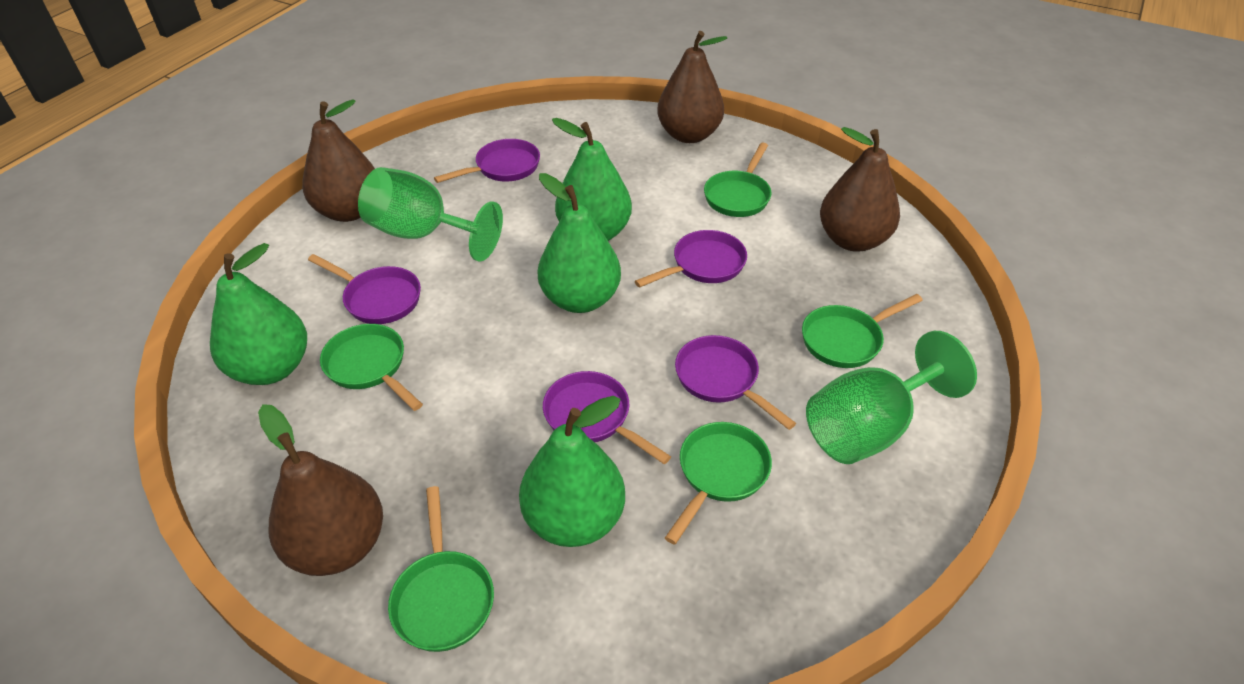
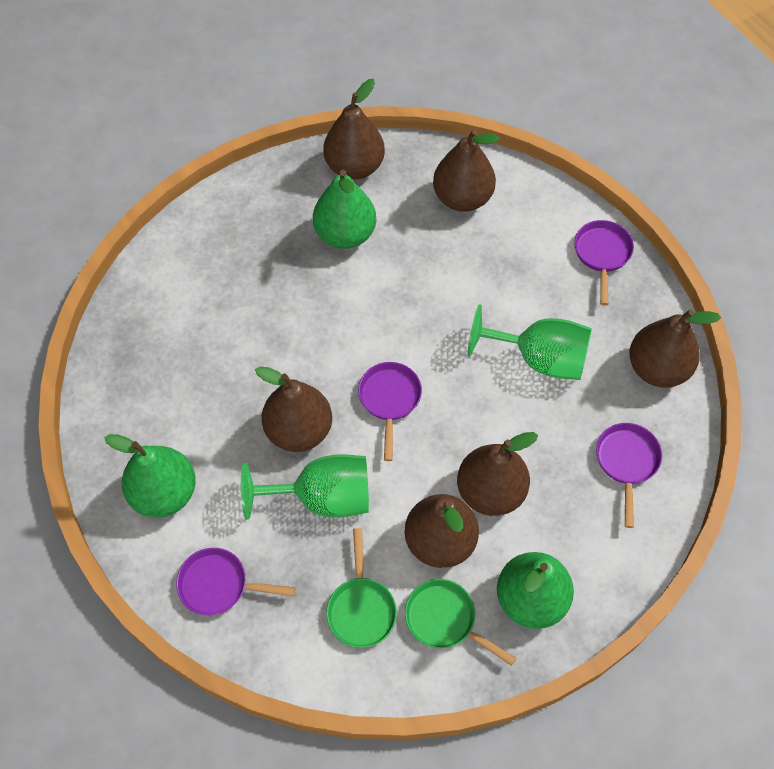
brown pear: 4 -> 6
green pan: 5 -> 2
green pear: 4 -> 3
purple pan: 5 -> 4

